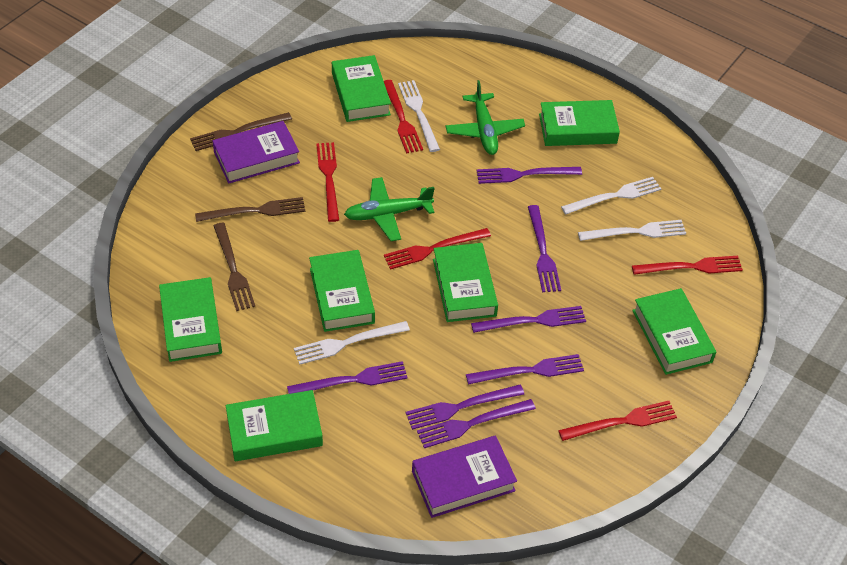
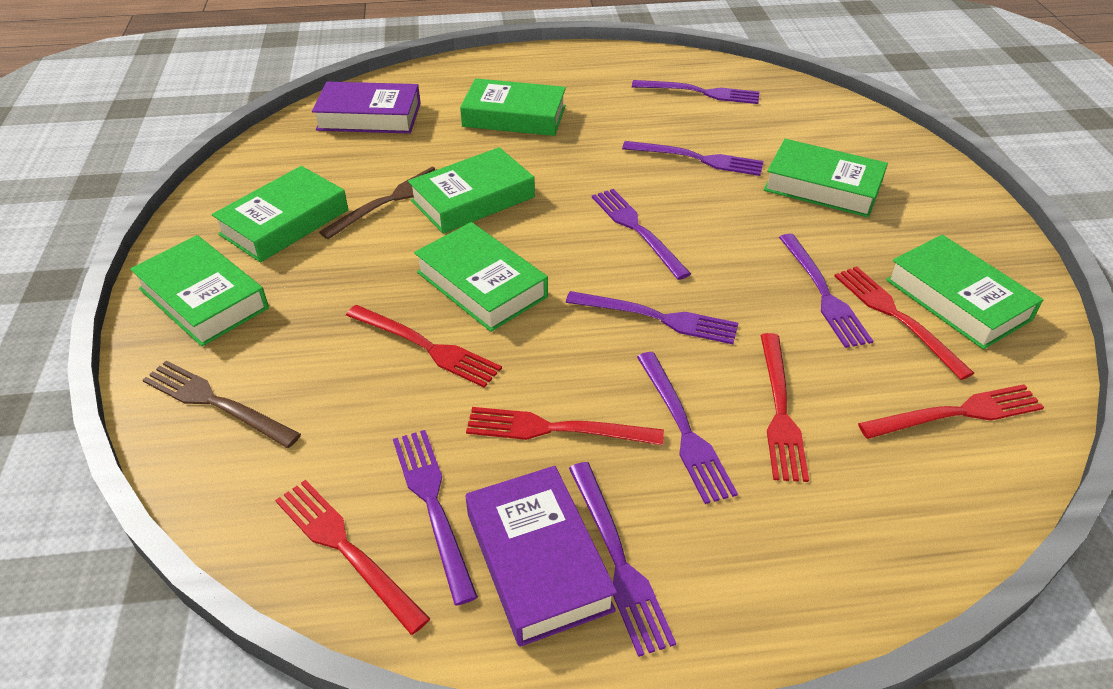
brown fork: 3 -> 2
green plane: 2 -> 0
purple fork: 7 -> 8
red fork: 5 -> 6
white fork: 4 -> 0

